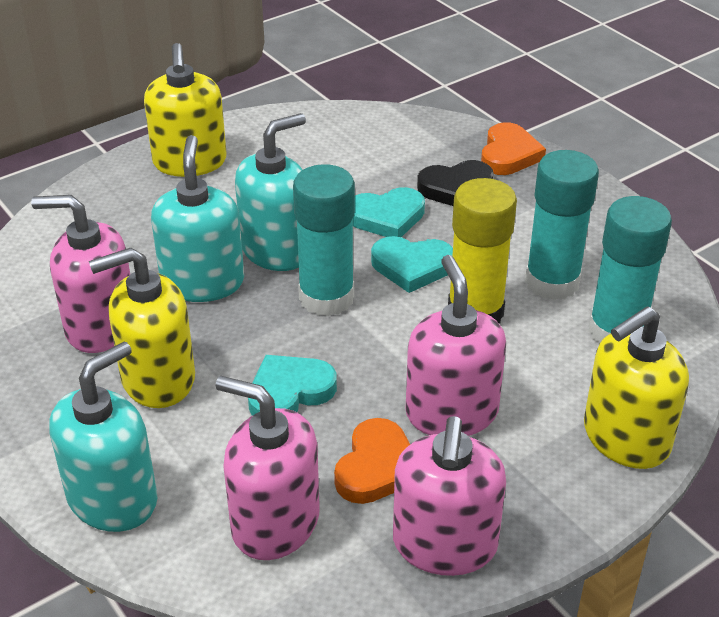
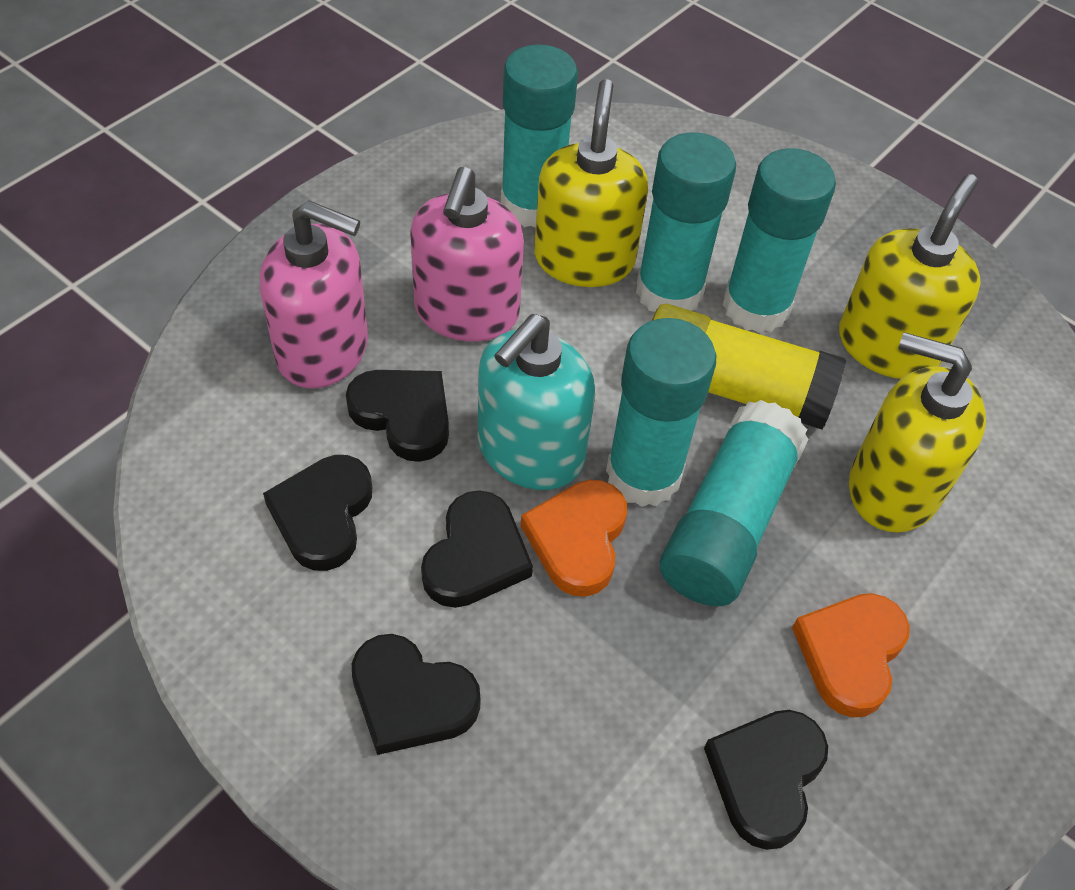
black heart: 1 -> 5
pink soap dispenser: 4 -> 2
turquoise glue stick: 3 -> 5
turquoise heart: 3 -> 0
turquoise soap dispenser: 3 -> 1

